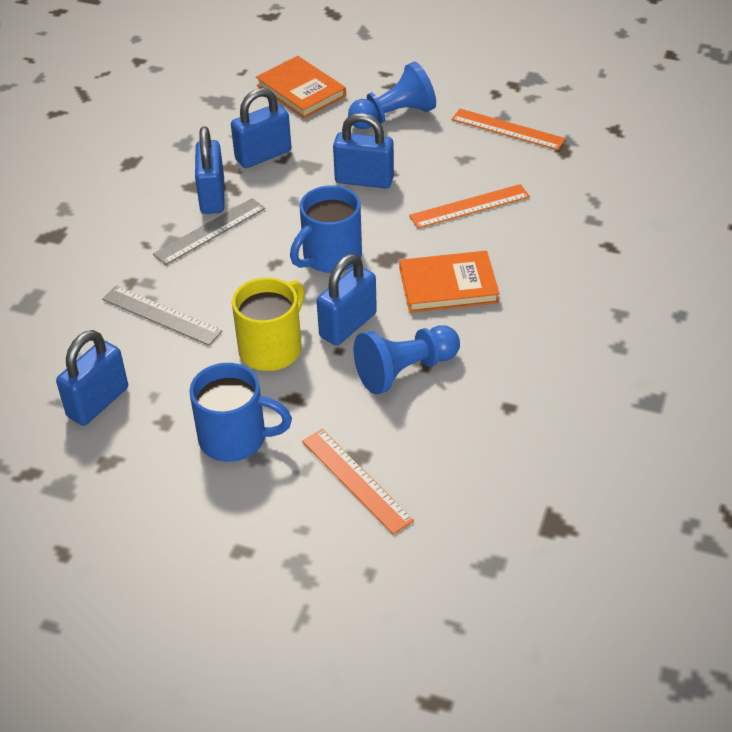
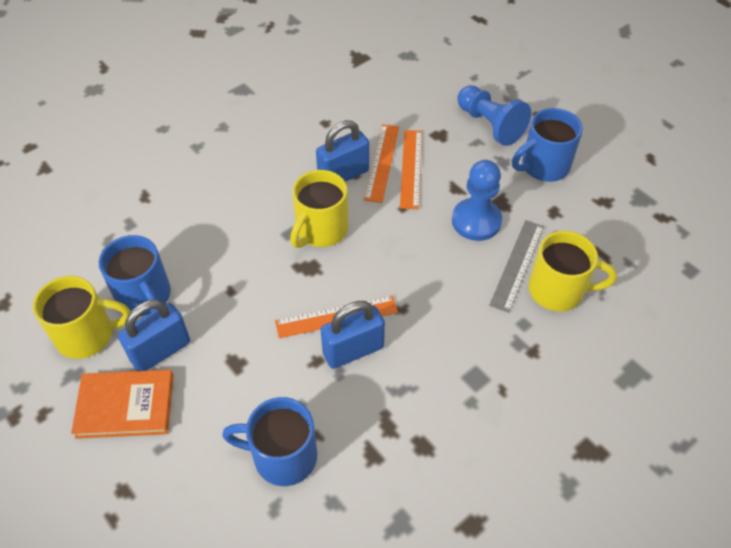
blue mug: 2 -> 3
blue padlock: 5 -> 3
grey ruler: 2 -> 1
orange book: 2 -> 1
yellow mug: 1 -> 3

